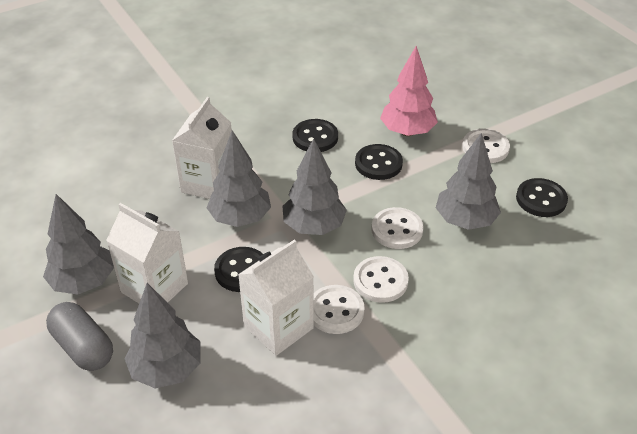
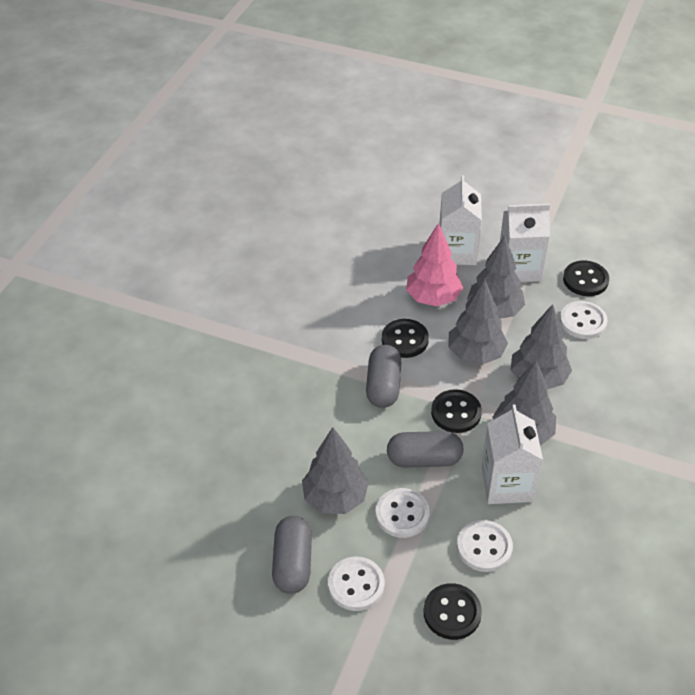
grey capsule: 1 -> 3

